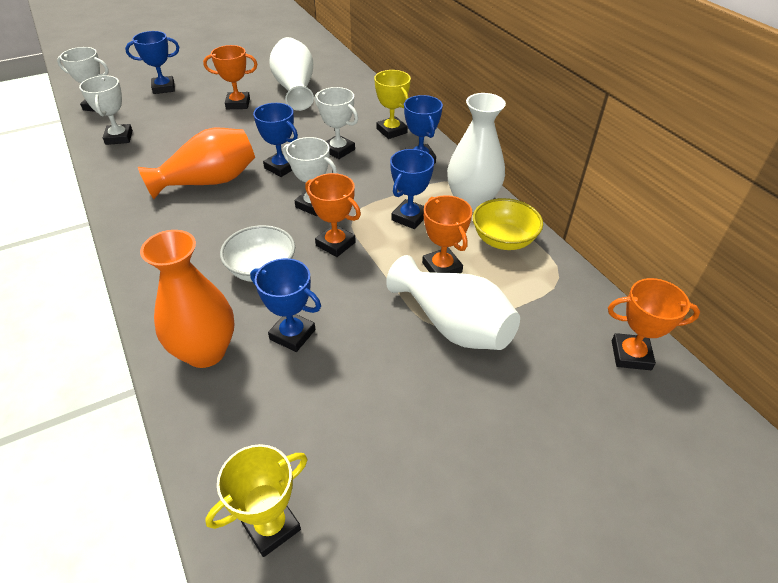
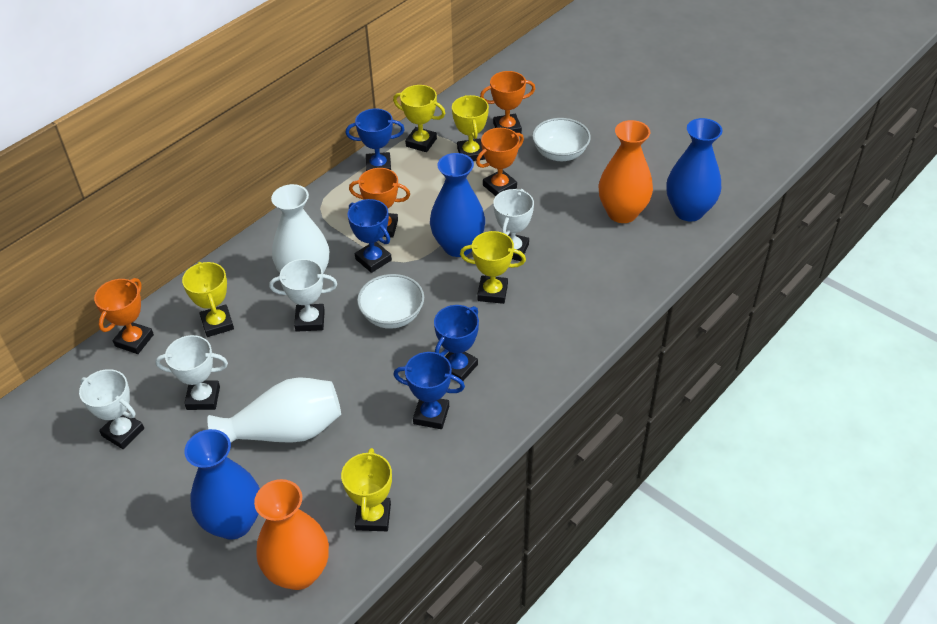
blue trophy: 5 -> 4
blue vase: 0 -> 3
white bowl: 1 -> 2
white vase: 3 -> 2
yellow bowl: 1 -> 0
yellow trophy: 2 -> 5

